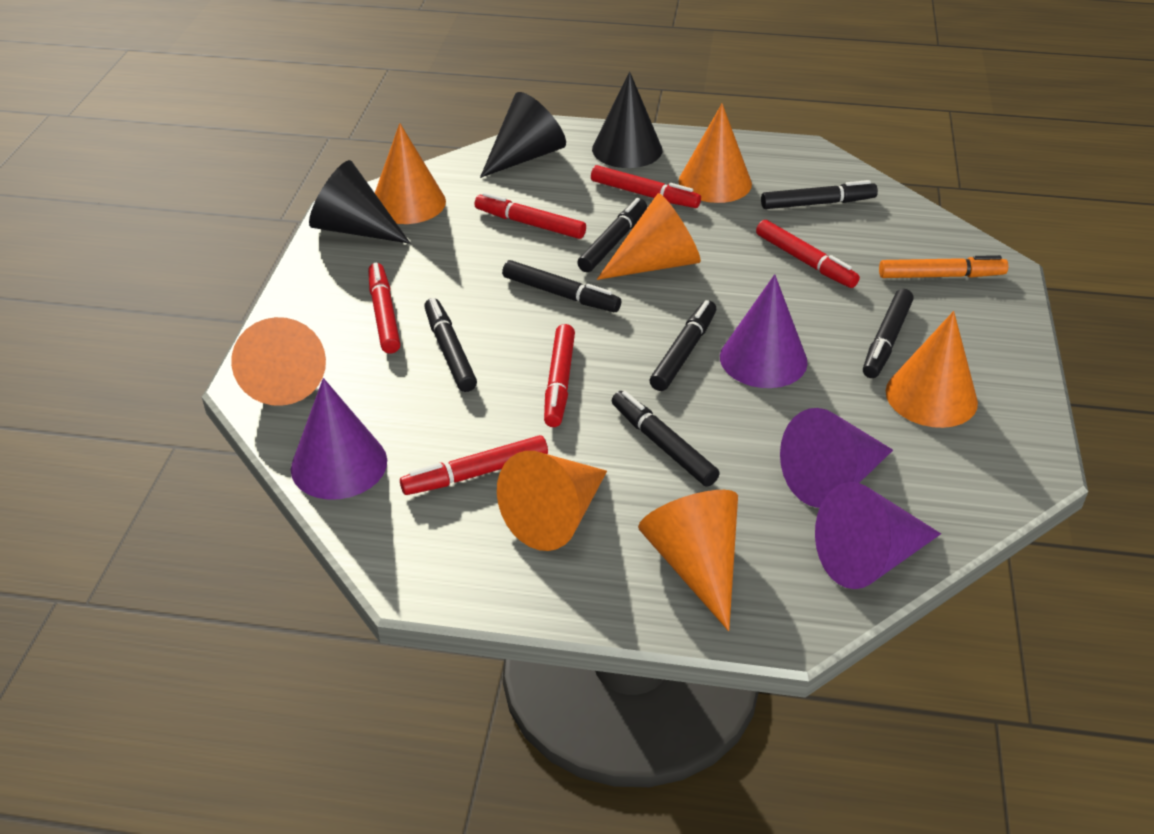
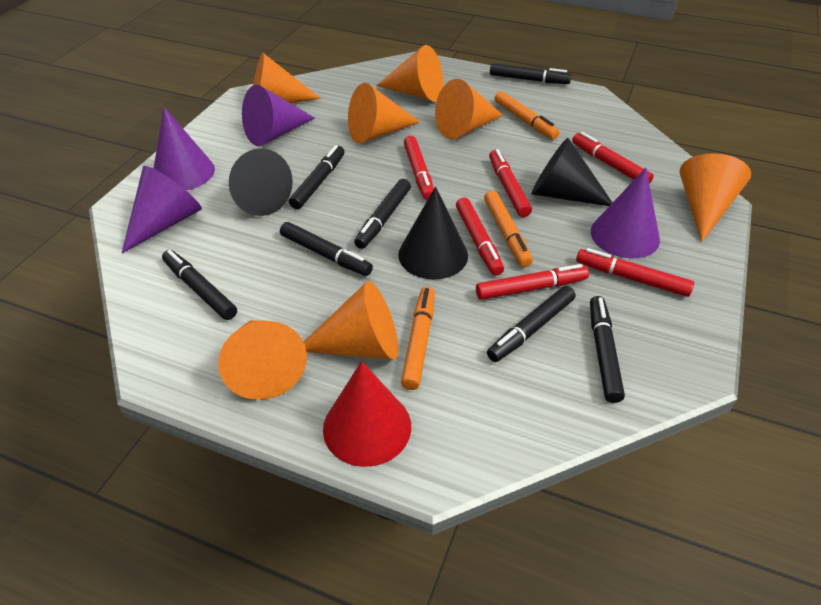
orange marker: 1 -> 3
red cone: 0 -> 1

